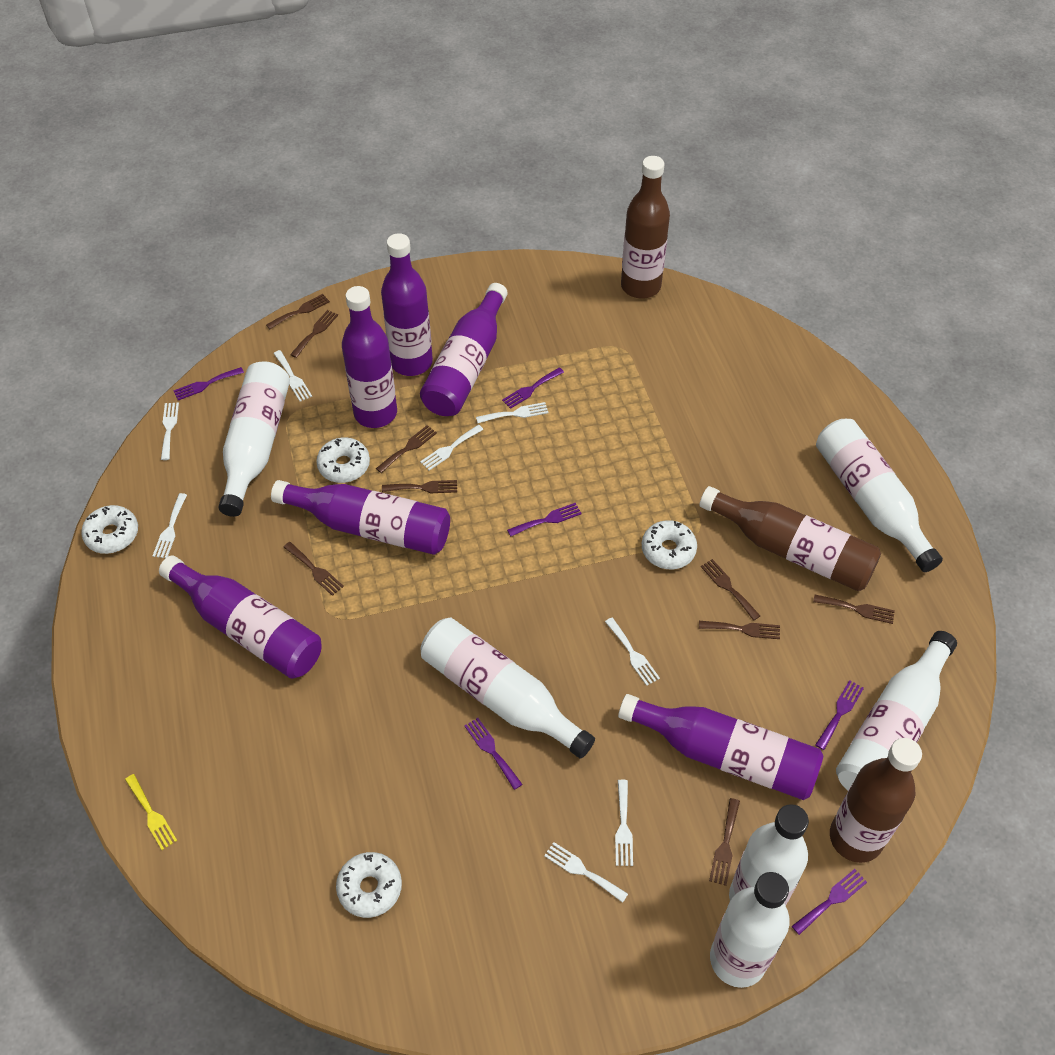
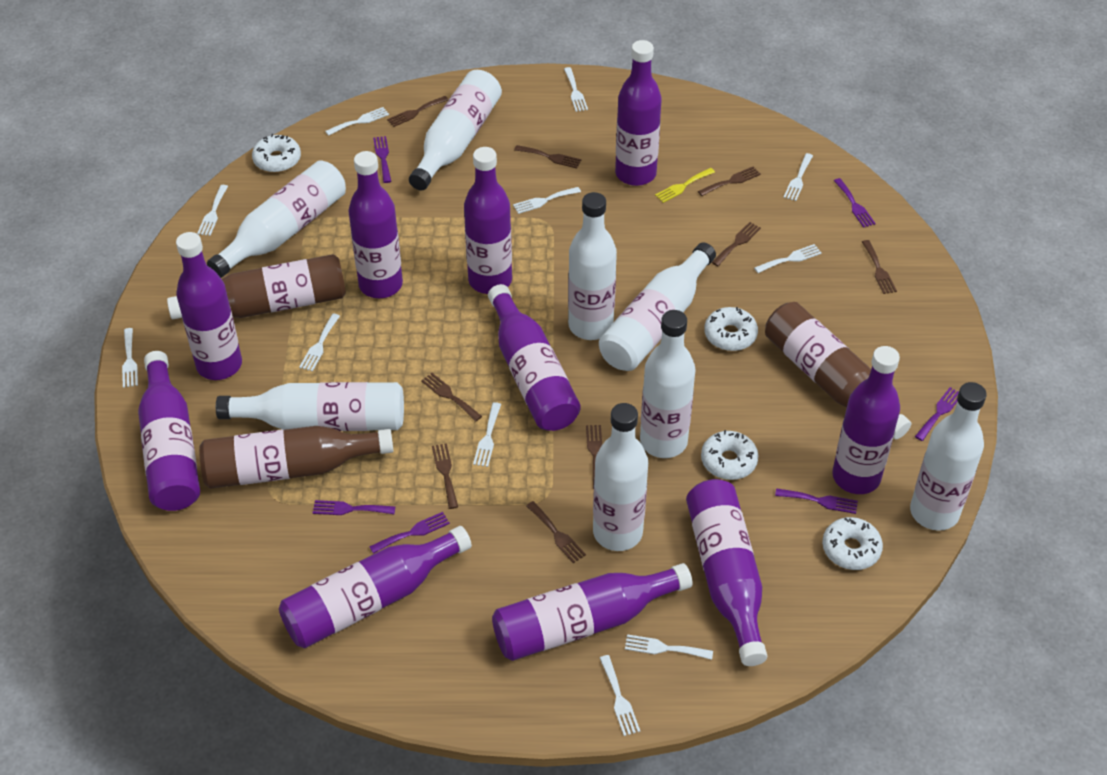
purple bottle: 6 -> 10
white bottle: 6 -> 8
white fork: 8 -> 11

